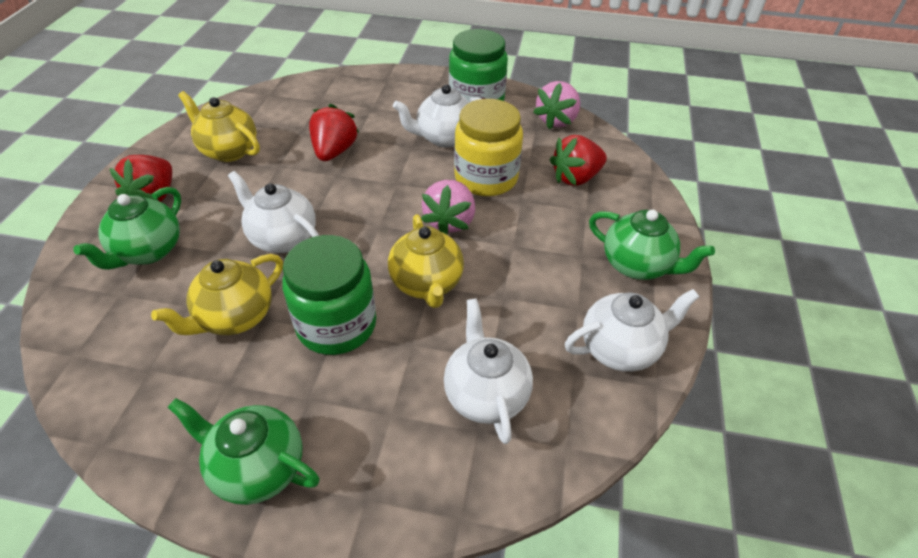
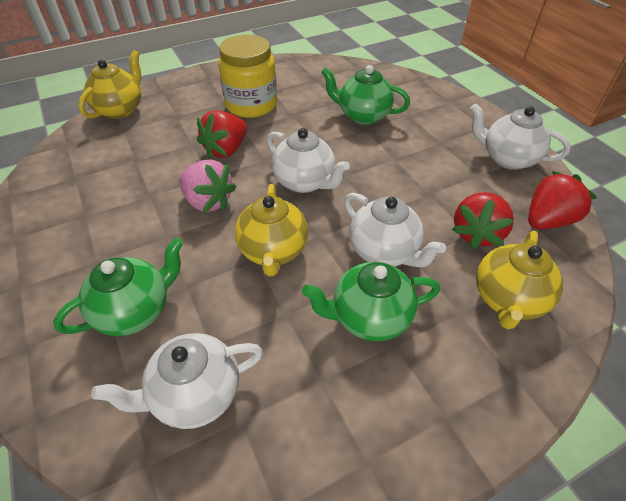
green jar: 2 -> 0
pink strawberry: 2 -> 1

